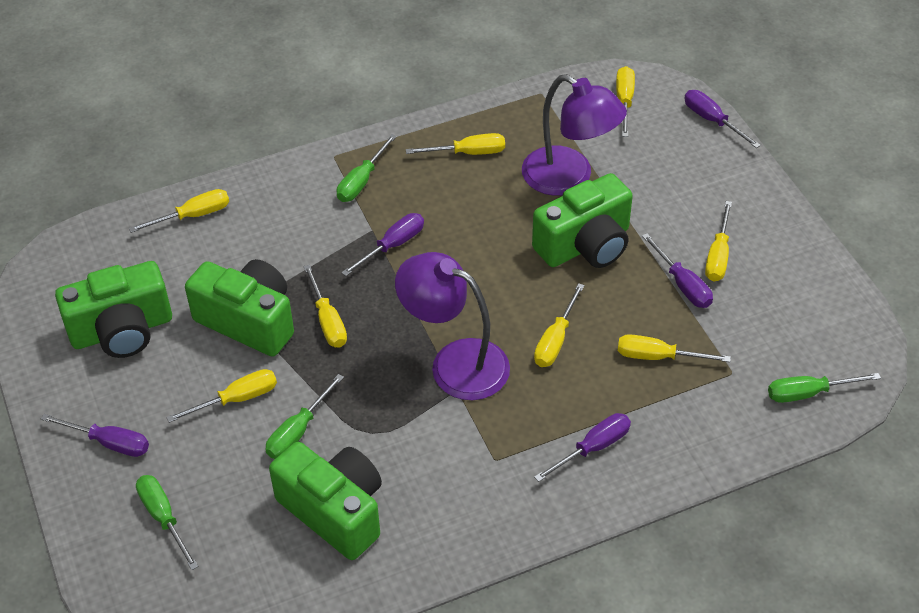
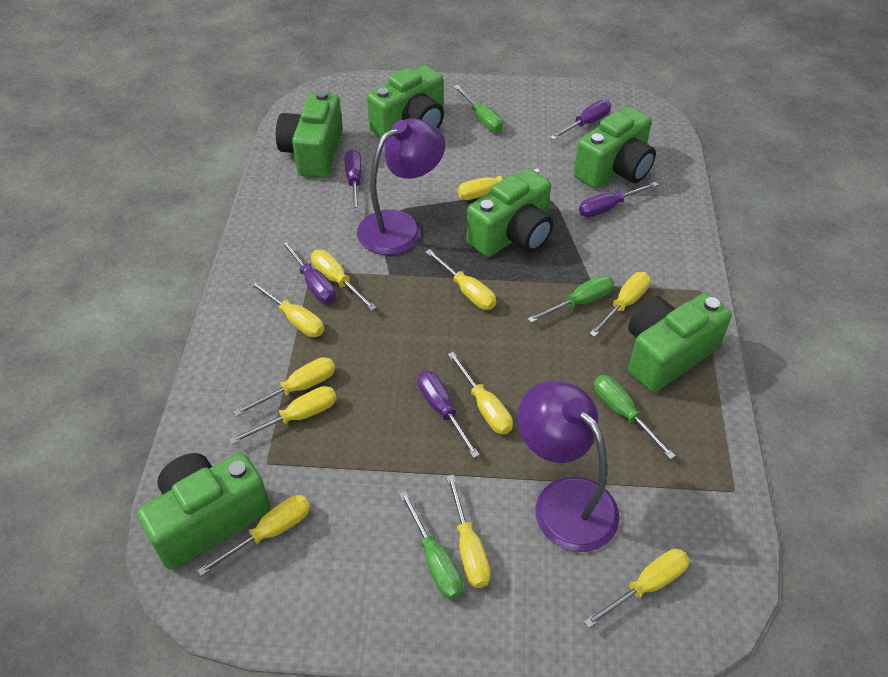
green camera: 4 -> 6
yellow screwdriver: 8 -> 11

